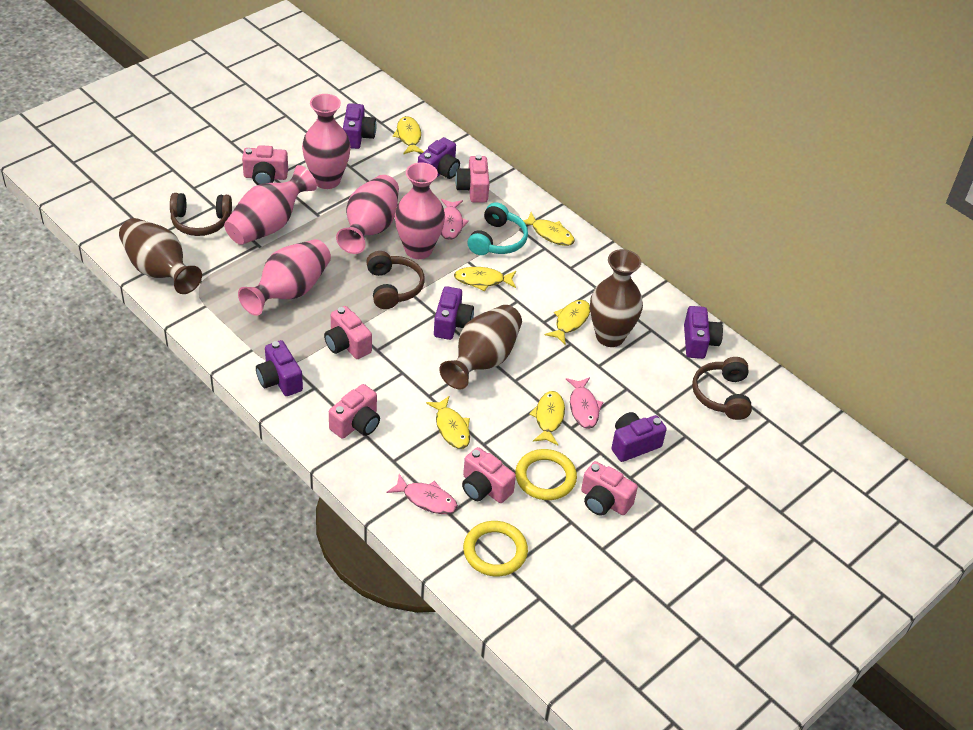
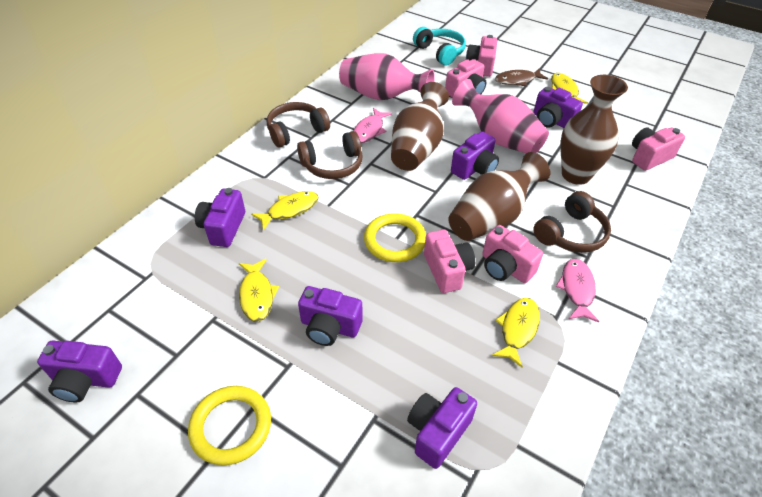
brown fish: 0 -> 1
pink camera: 6 -> 5
pink fish: 3 -> 2
pink vase: 5 -> 2
yellow fish: 6 -> 4

